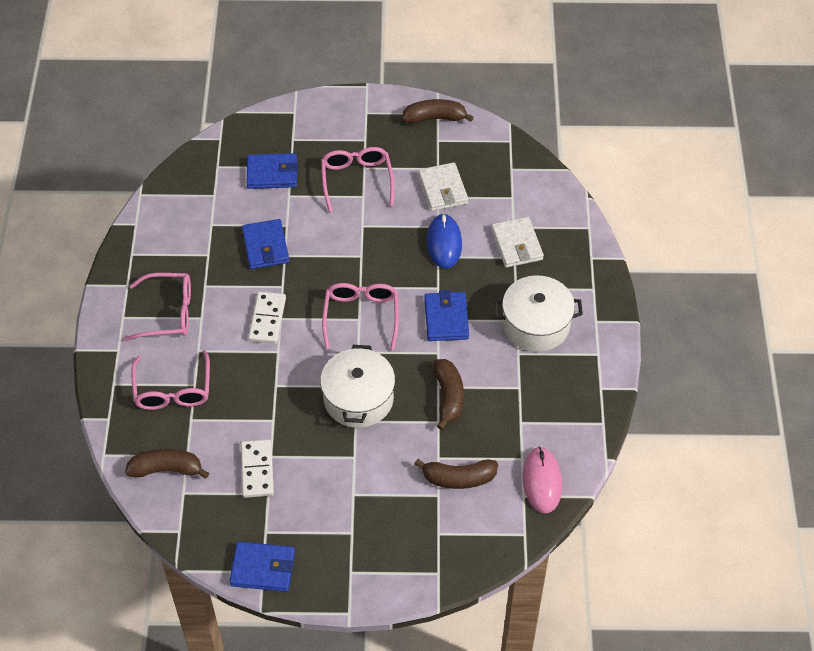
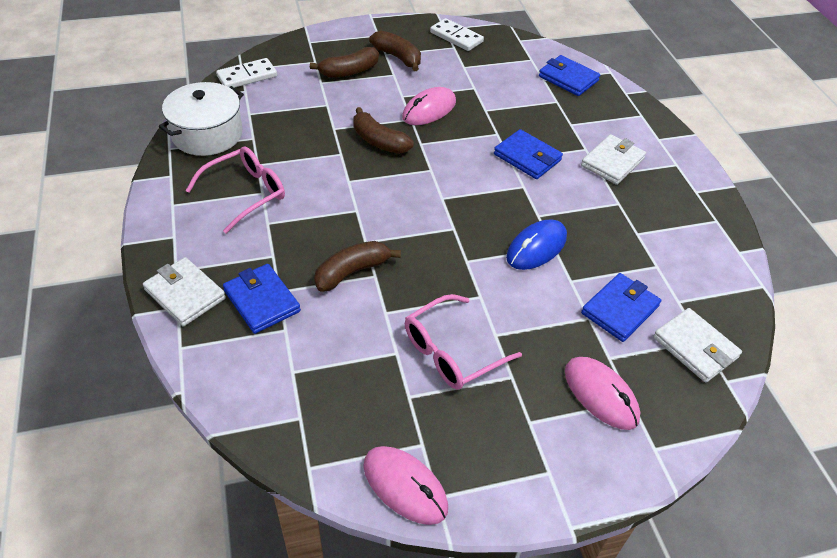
pink glasses: 4 -> 2
pink mouse: 1 -> 3
white pot: 2 -> 1
white wallet: 2 -> 3

